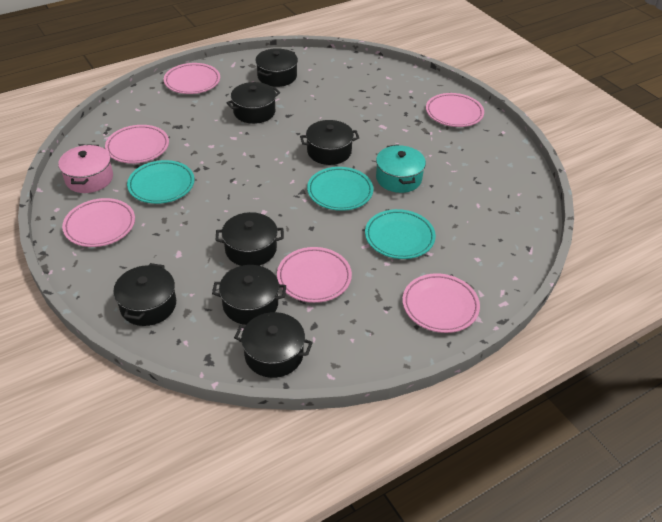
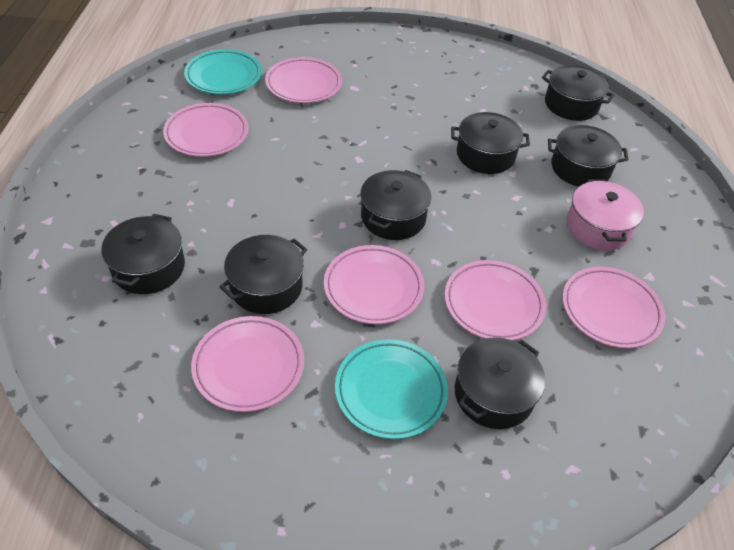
turquoise plate: 3 -> 2
turquoise pot: 1 -> 0

